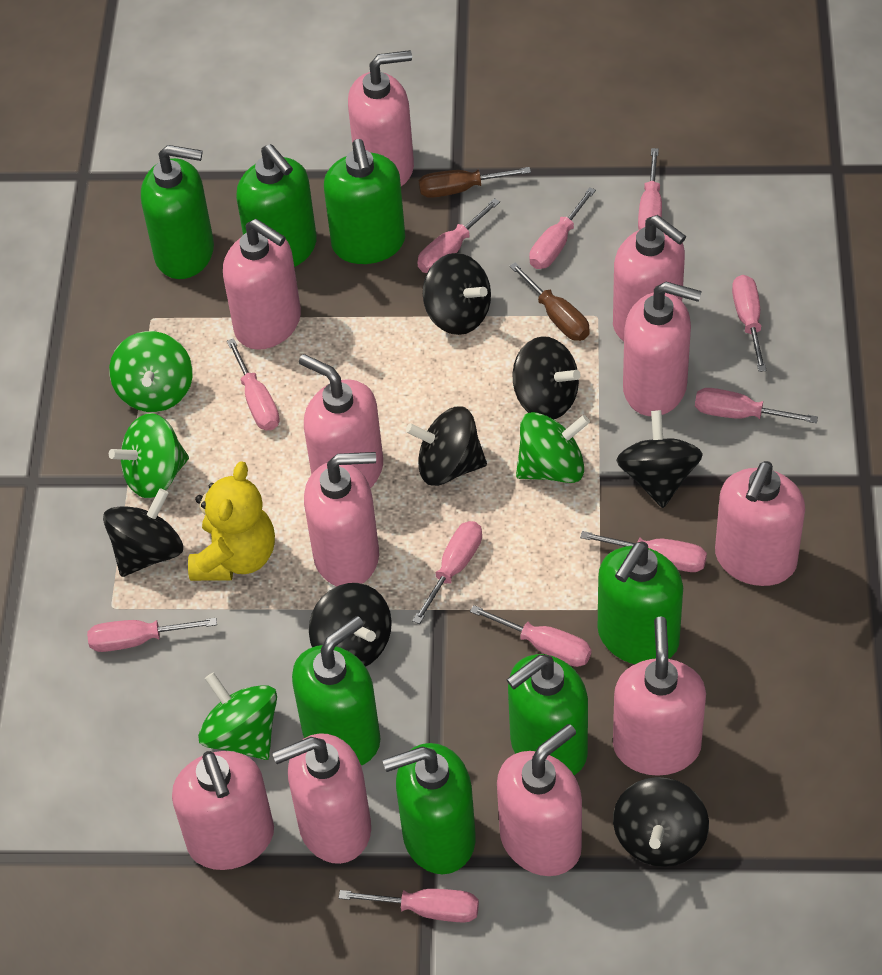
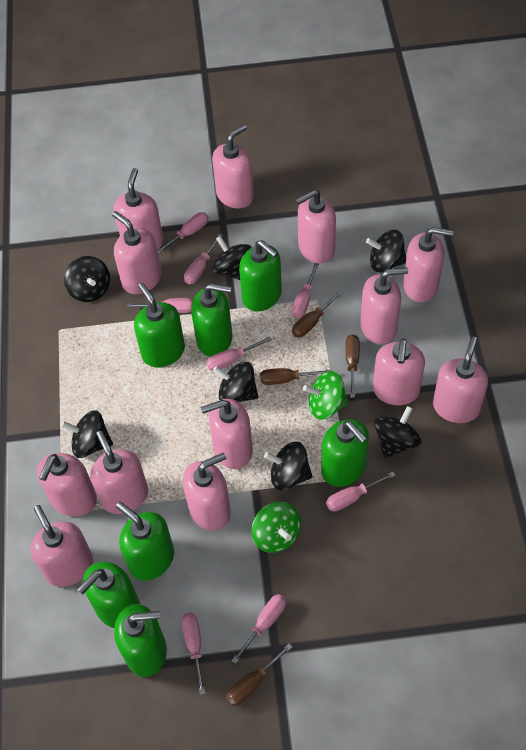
brown screwdriver: 2 -> 4
green spinning top: 4 -> 2
pink screwdriver: 11 -> 8
pink soap dispenser: 11 -> 13
yellow teddy bear: 1 -> 0

